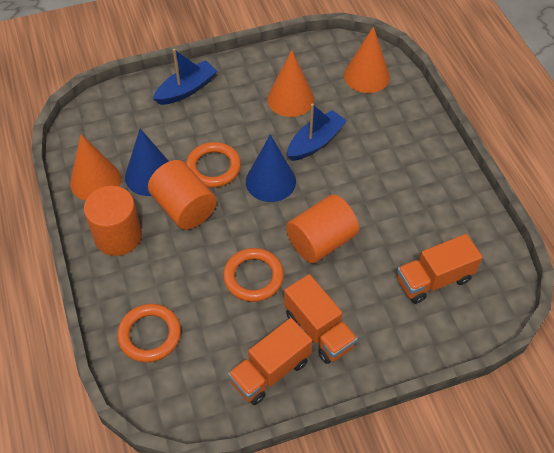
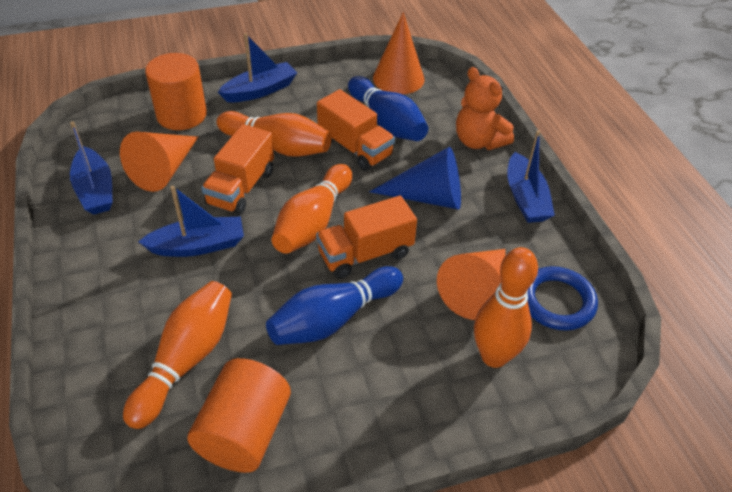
blue boat: 2 -> 4
blue bowling pin: 0 -> 2
blue cone: 2 -> 1
blue ring: 0 -> 1
orange bowling pin: 0 -> 4
orange cylinder: 3 -> 2
orange ring: 3 -> 0
orange teddy bear: 0 -> 1

